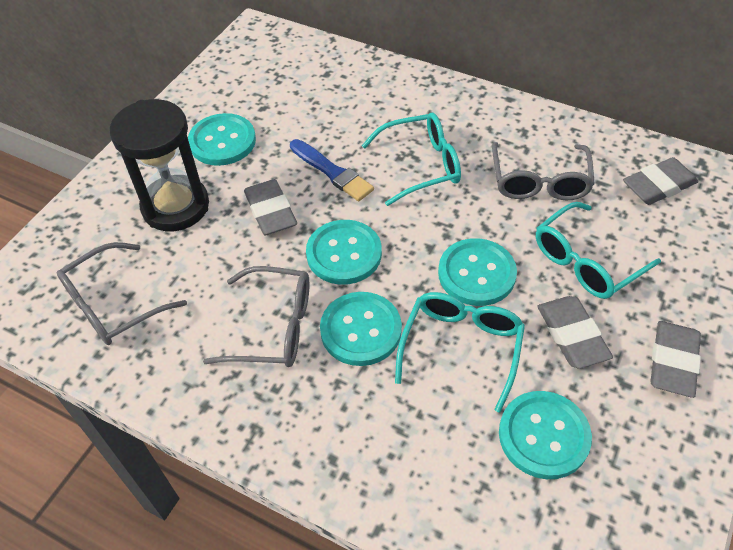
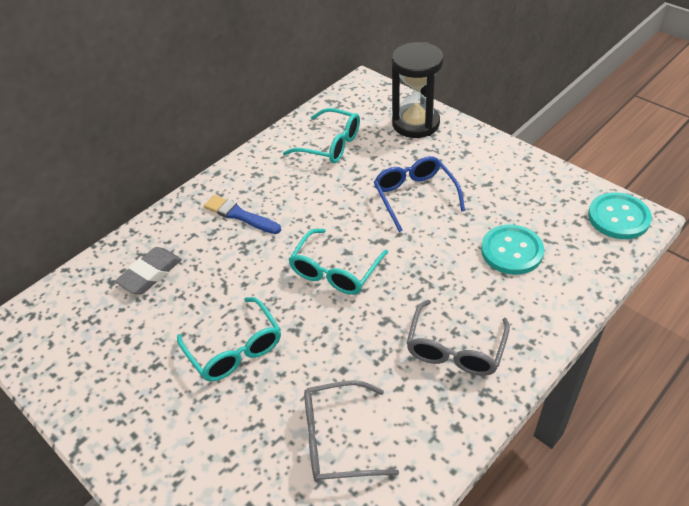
blue glasses: 0 -> 1
grey eraser: 4 -> 1
grey glasses: 3 -> 2
turquoise button: 5 -> 2

